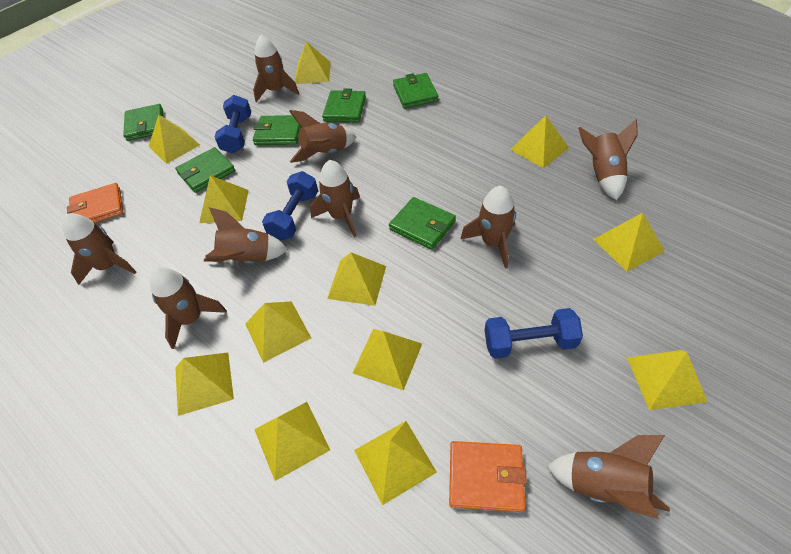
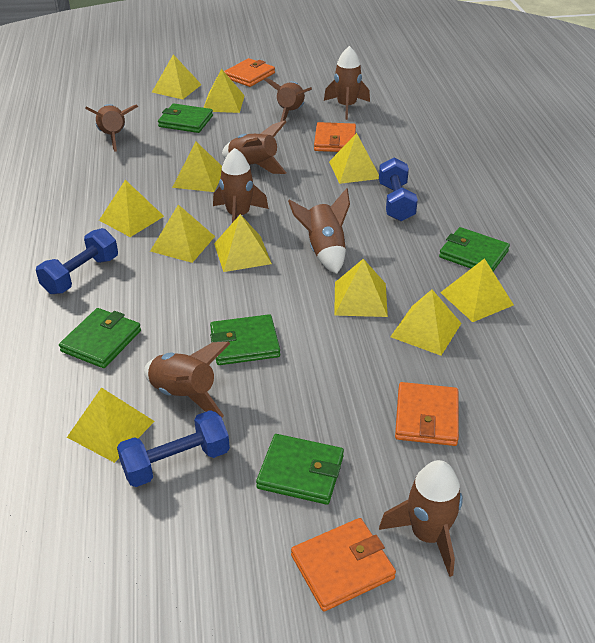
brown rocket: 9 -> 8
green wallet: 6 -> 5
orange wallet: 2 -> 4
yellow pyramid: 12 -> 11

